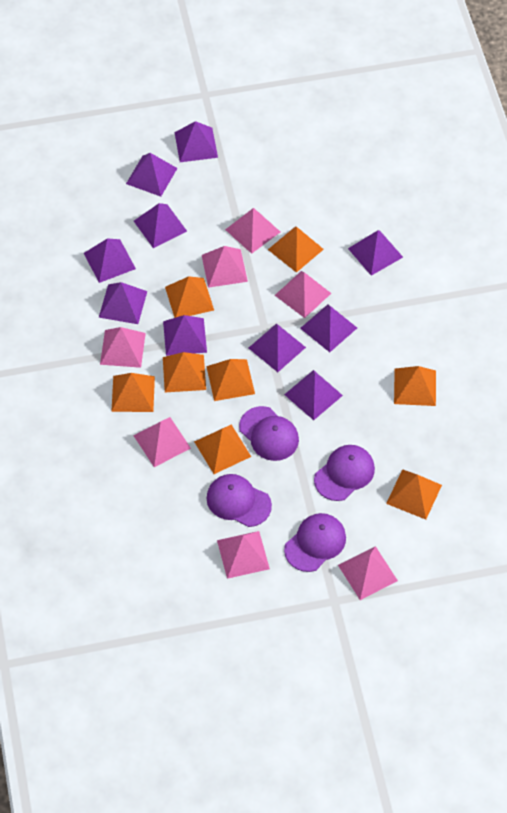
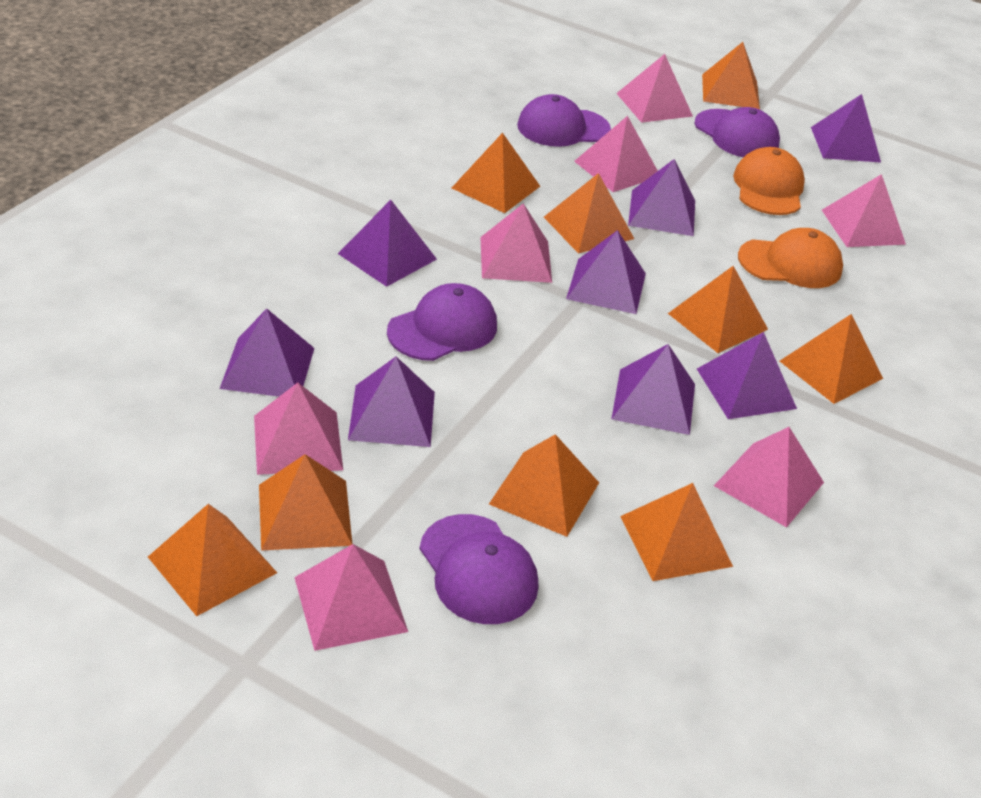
orange cap: 0 -> 2
orange pyramid: 8 -> 9
purple pyramid: 10 -> 8

